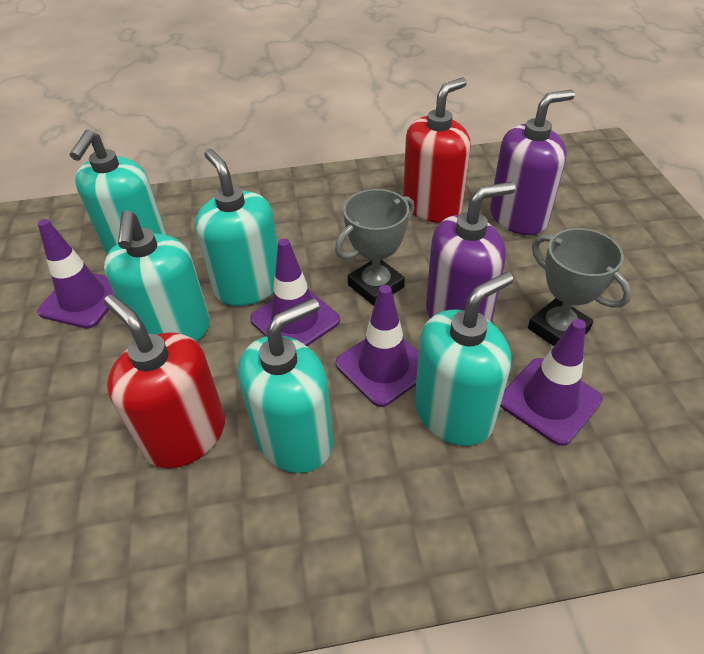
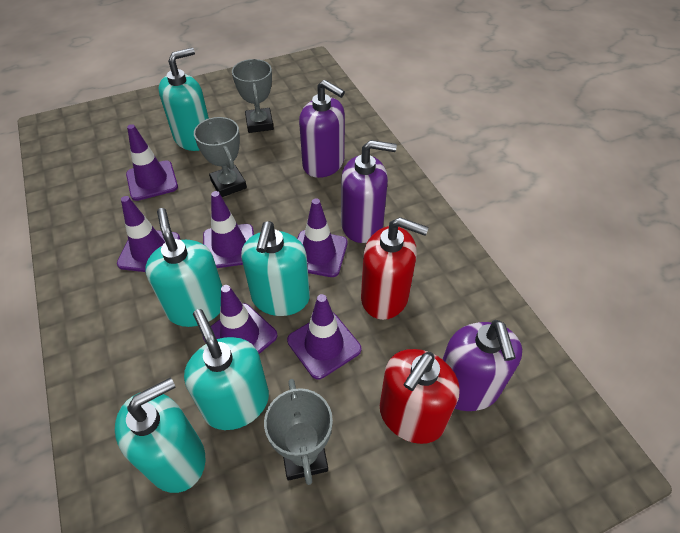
grey trophy: 2 -> 3
purple soap dispenser: 2 -> 3
purple traffic cone: 4 -> 6

